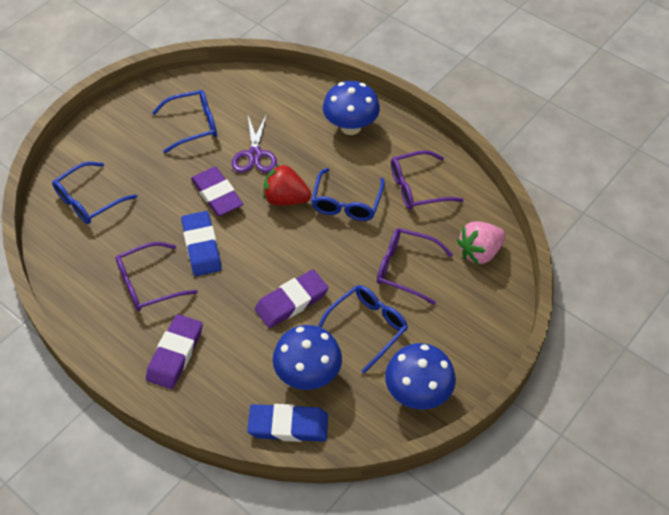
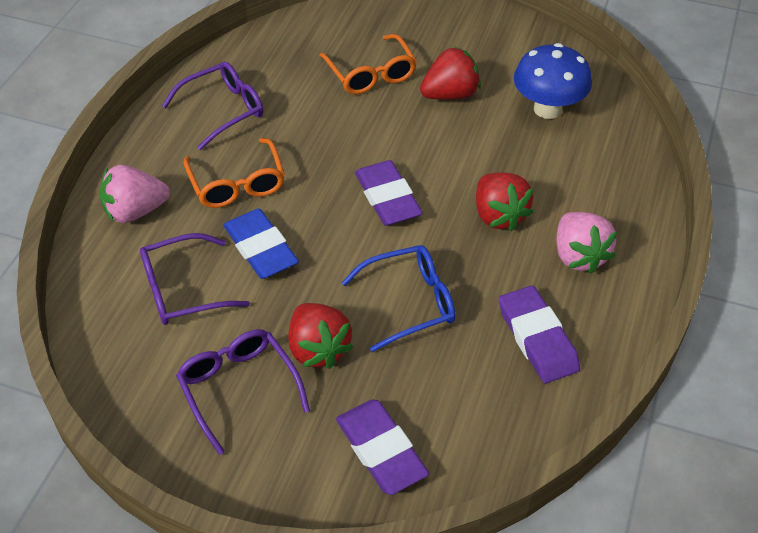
blue eraser: 2 -> 1
blue glasses: 4 -> 1
blue mushroom: 3 -> 1
orange glasses: 0 -> 2
pink strawberry: 1 -> 2
purple scissors: 1 -> 0
red strawberry: 1 -> 3

